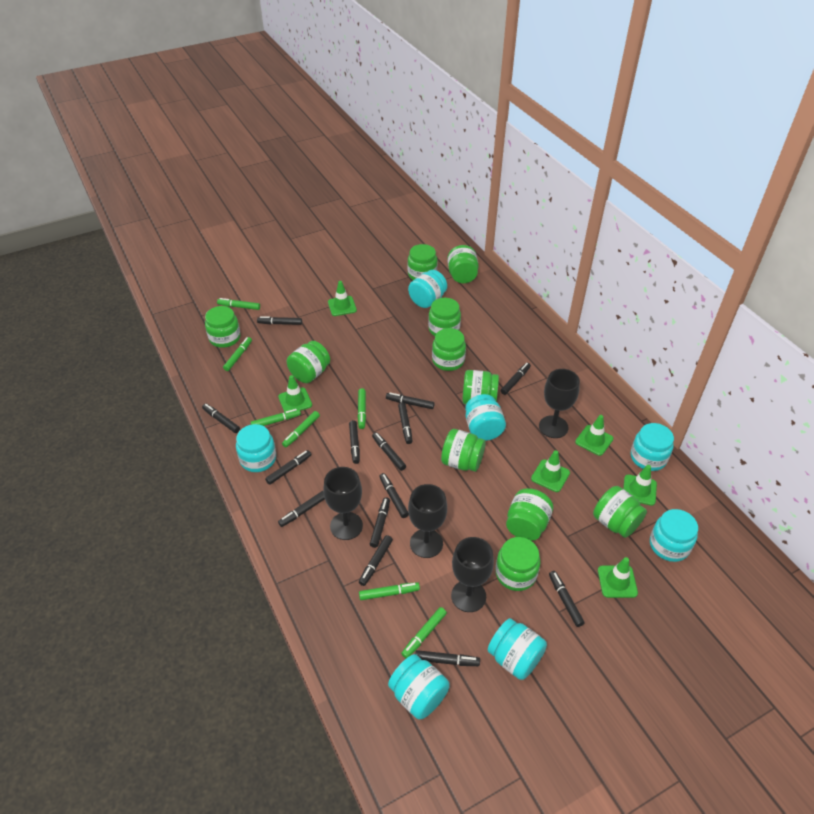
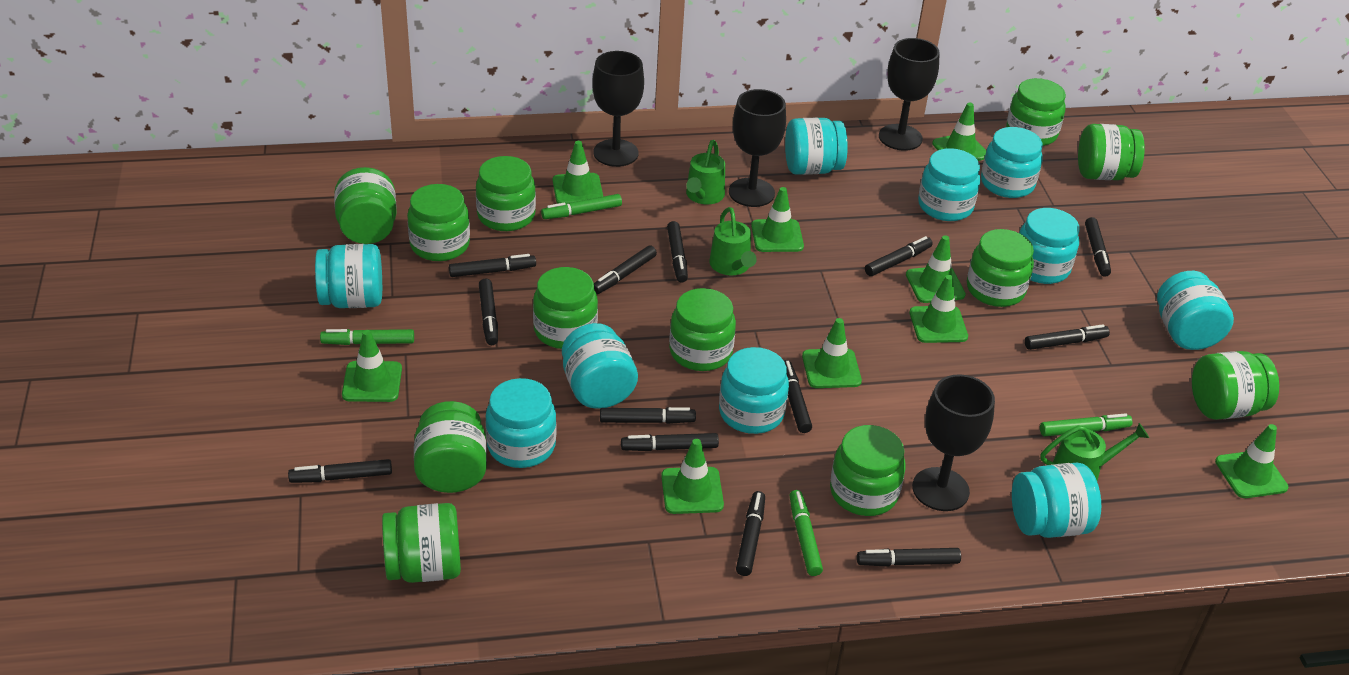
black marker: 14 -> 13
green jar: 11 -> 12
green marker: 7 -> 4
green traffic cone: 6 -> 9
green watering can: 0 -> 3
turquoise jar: 7 -> 10

